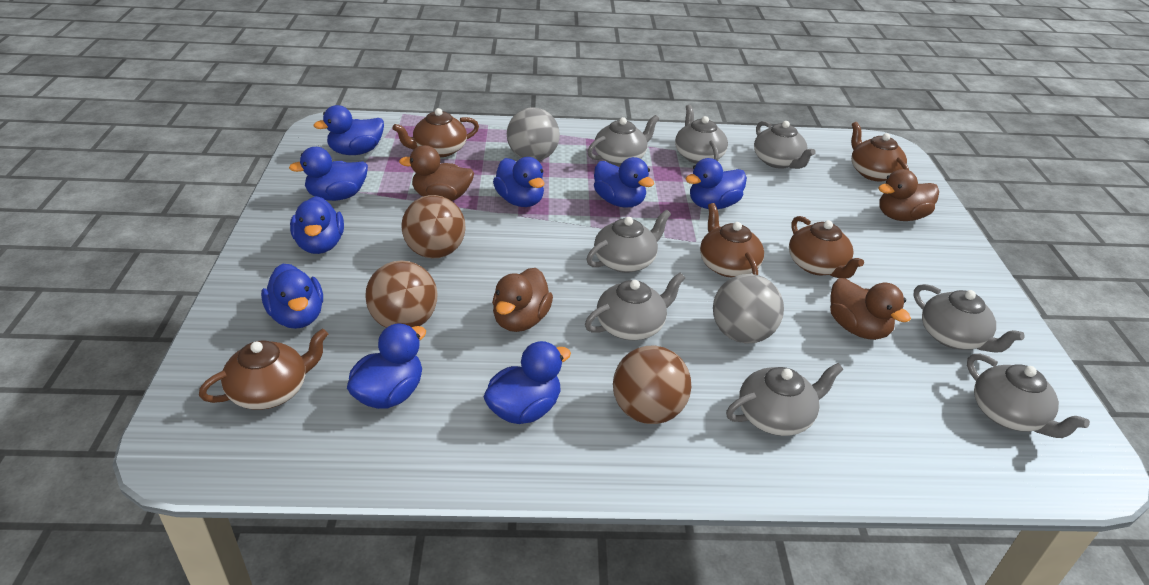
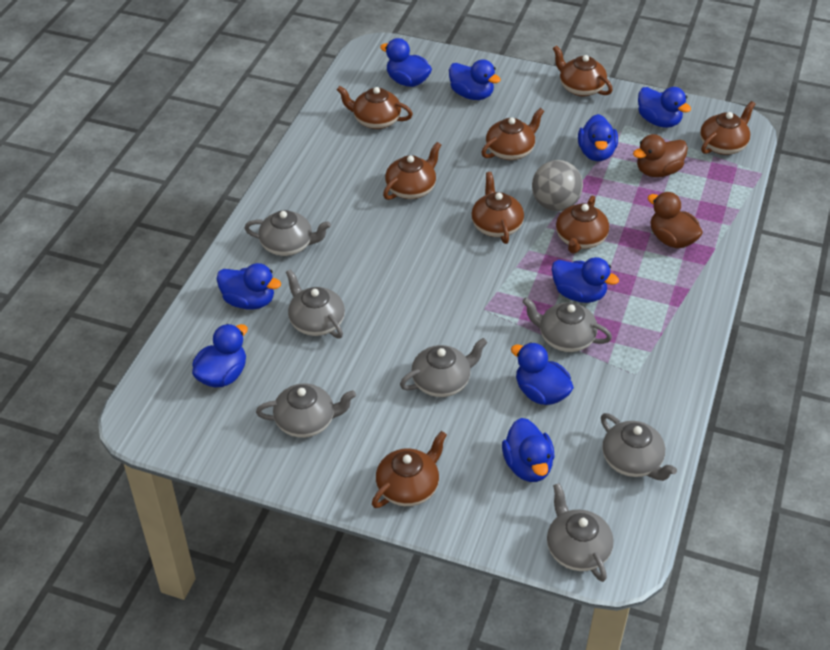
brown ball: 3 -> 0
brown duck: 4 -> 2
brown teapot: 5 -> 8
grey ball: 2 -> 1
grey teapot: 8 -> 7

